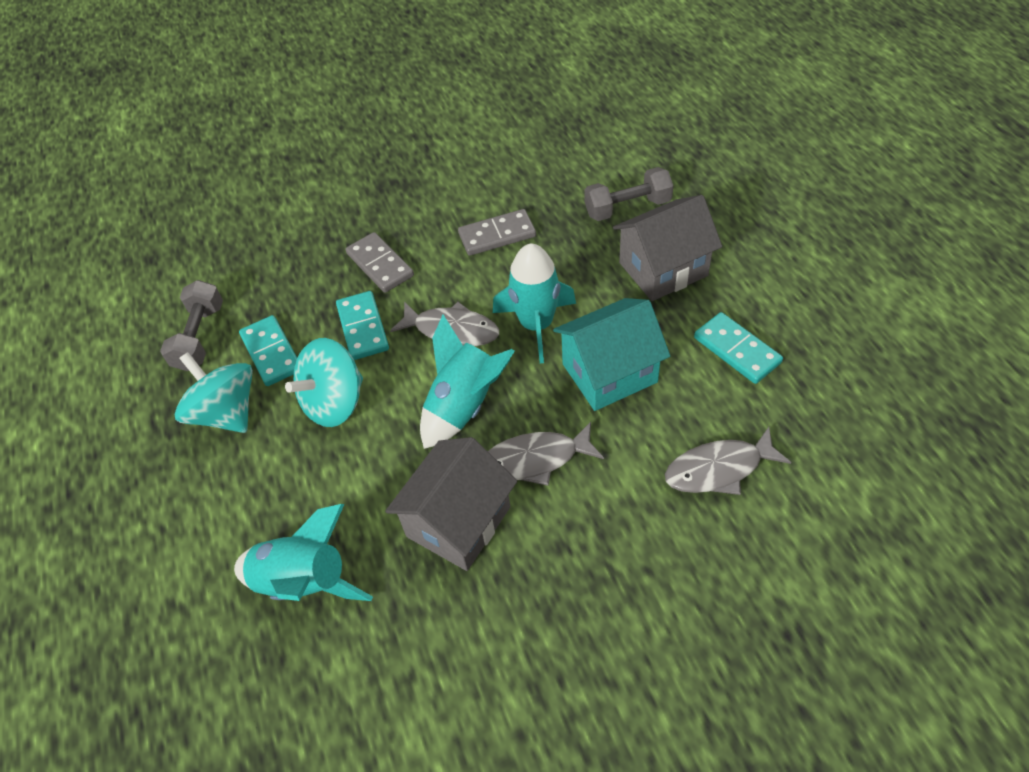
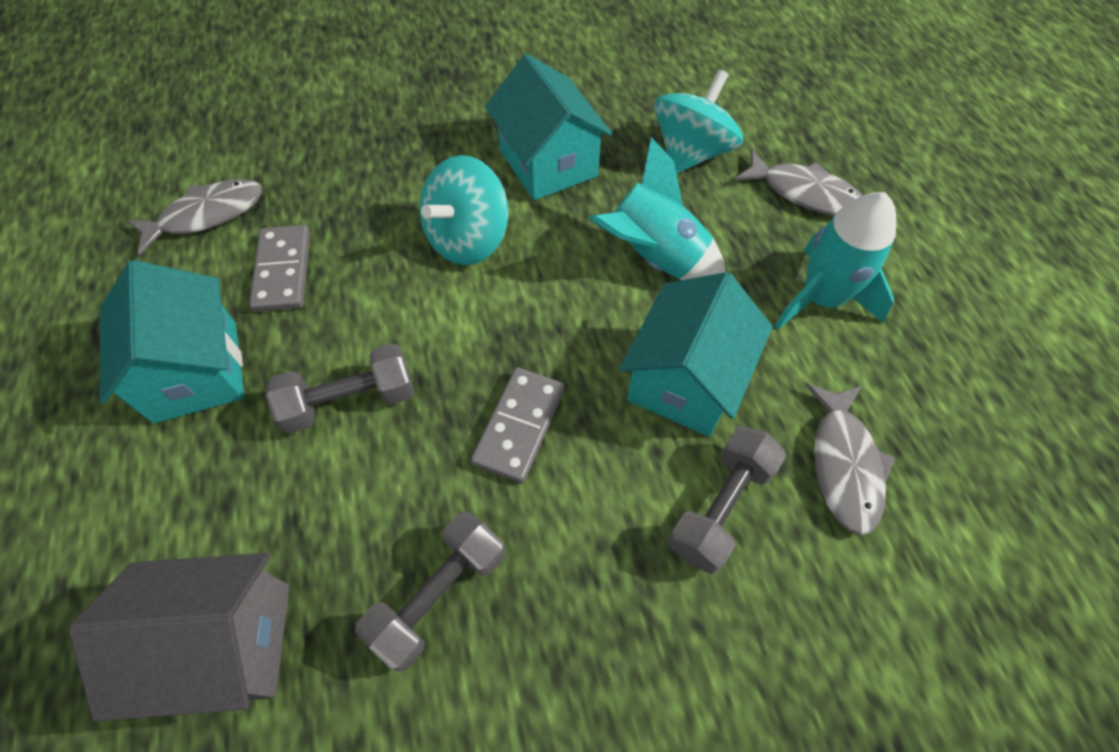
grey dumbbell: 2 -> 3
grey house: 2 -> 1
turquoise domino: 3 -> 0
turquoise house: 1 -> 3
turquoise rocket: 3 -> 2

